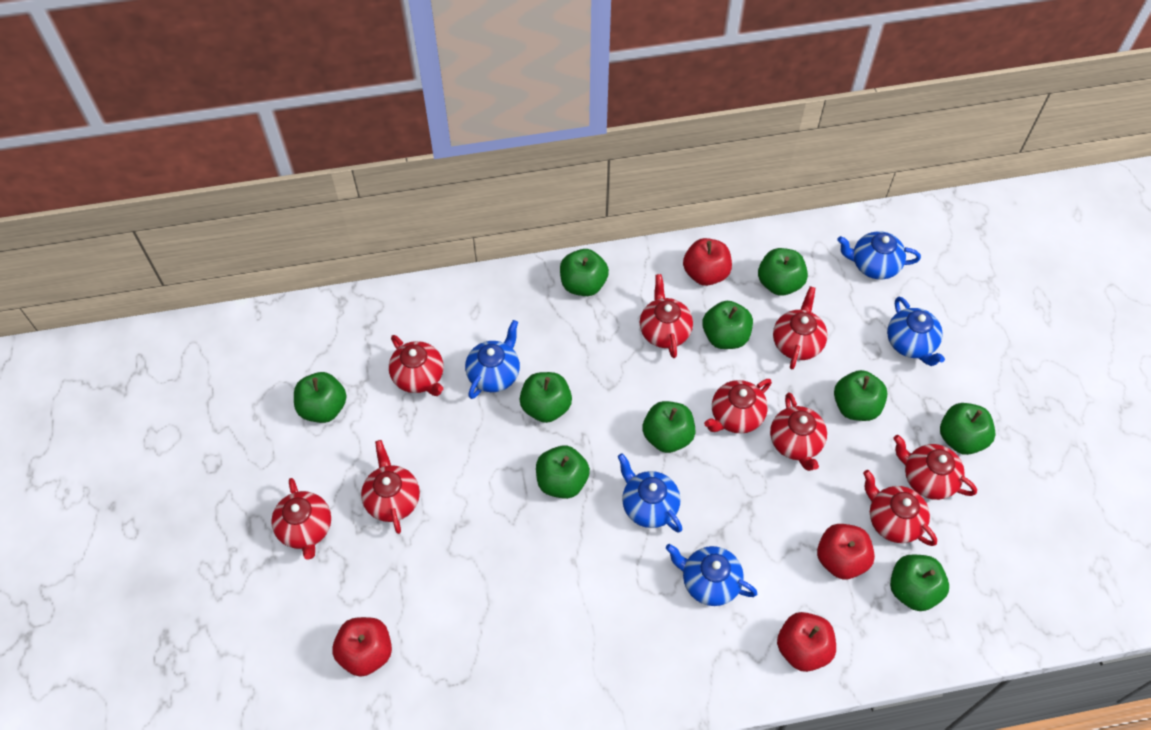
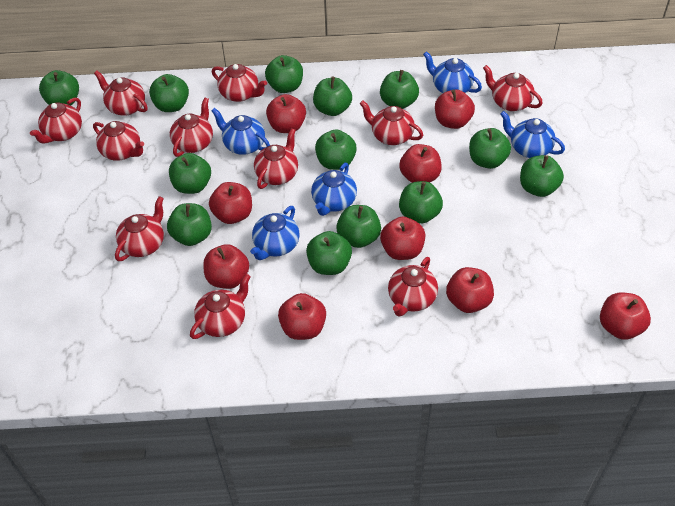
green apple: 10 -> 13
red apple: 4 -> 9
red teapot: 9 -> 11

